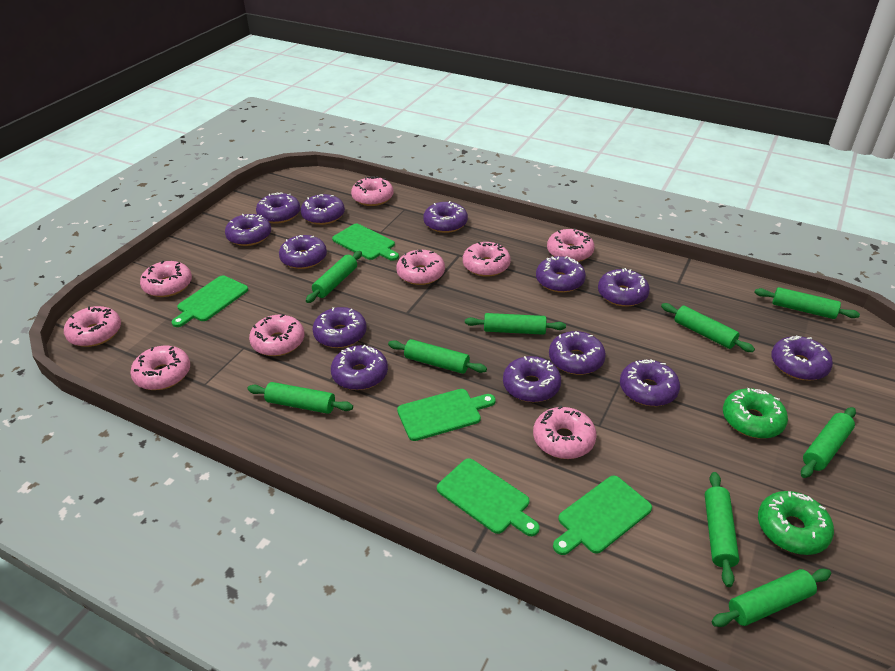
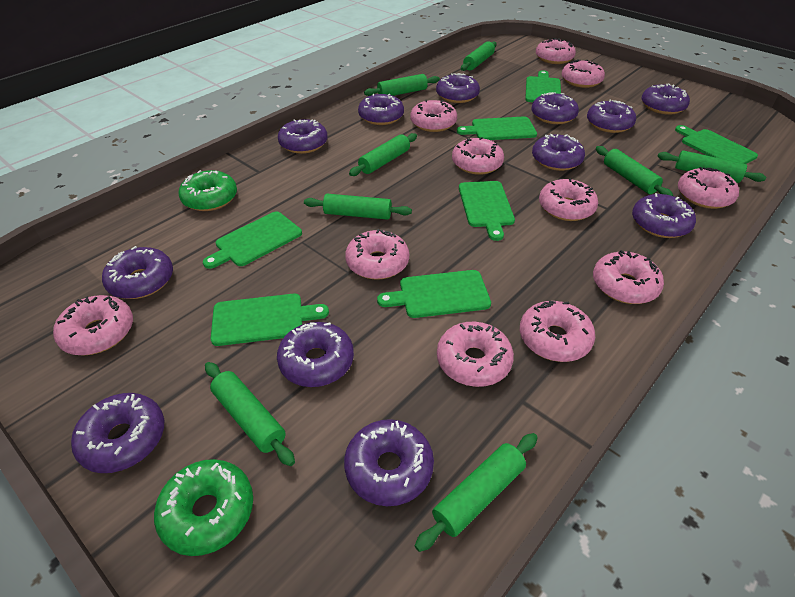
green cutting board: 5 -> 7
green rolling pin: 9 -> 8
pink donut: 9 -> 11
purple donut: 13 -> 12

